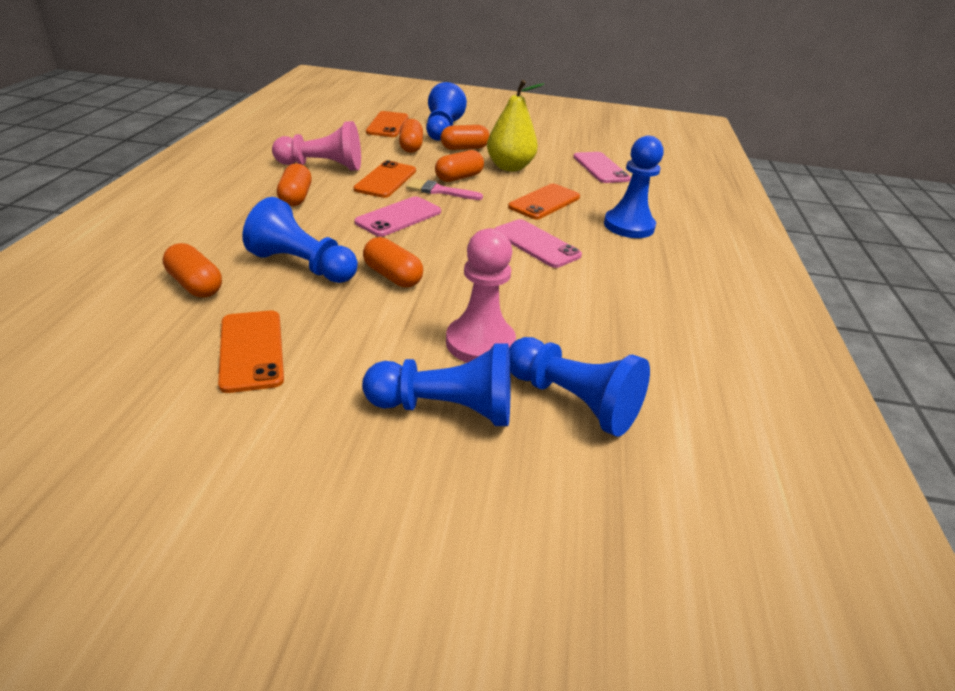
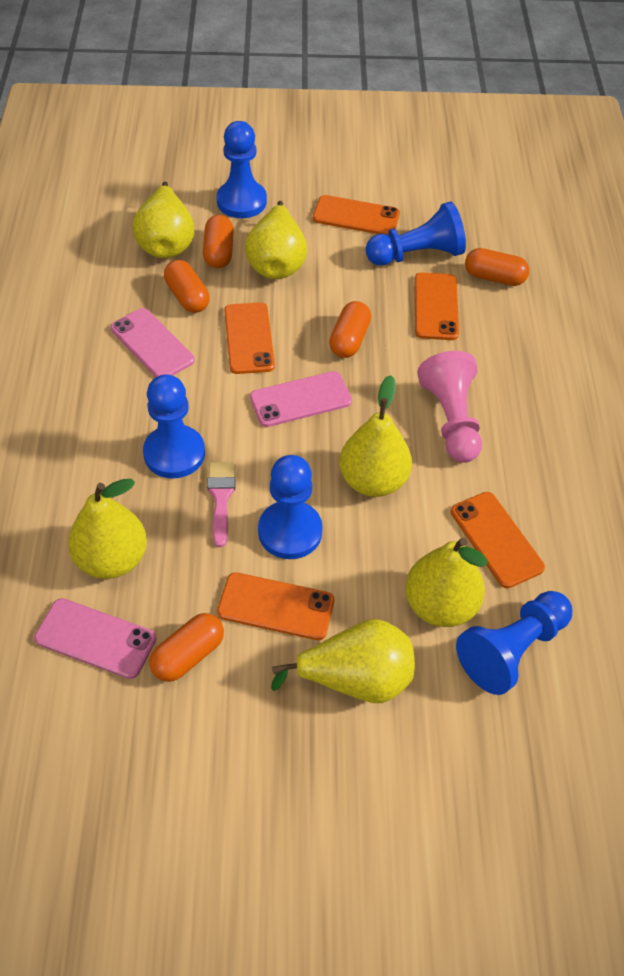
orange capsule: 6 -> 5
orange phone: 4 -> 5
pink pawn: 2 -> 1
yellow pear: 1 -> 6

